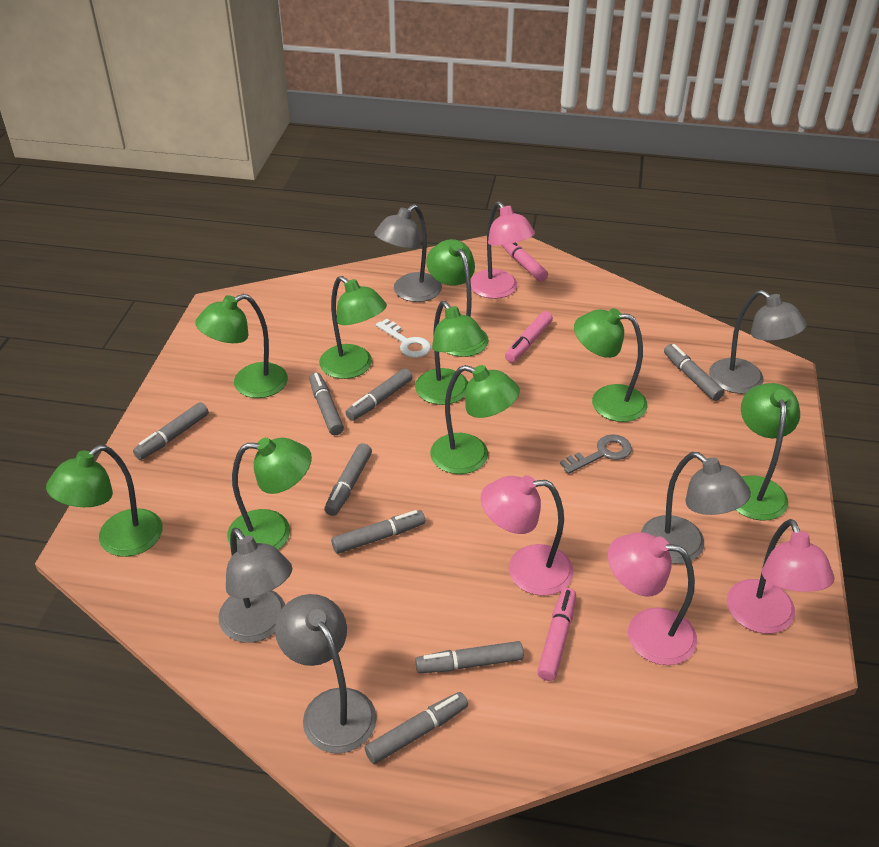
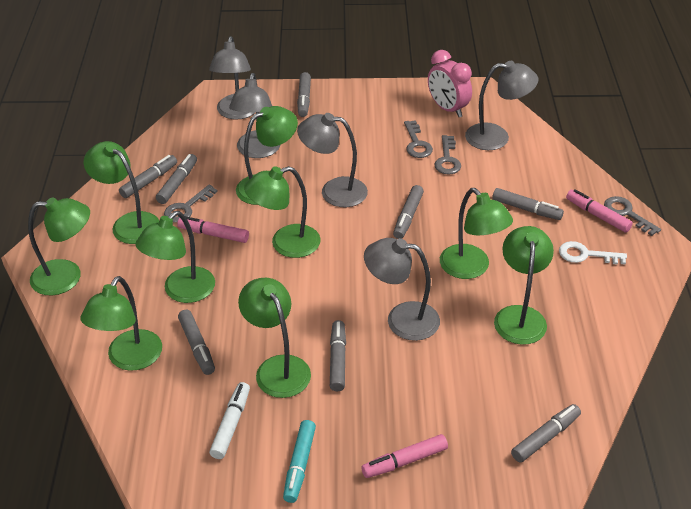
grey key: 1 -> 4
pink clock: 0 -> 1
pink lamp: 4 -> 0
turquoise marker: 0 -> 1
white marker: 0 -> 1

